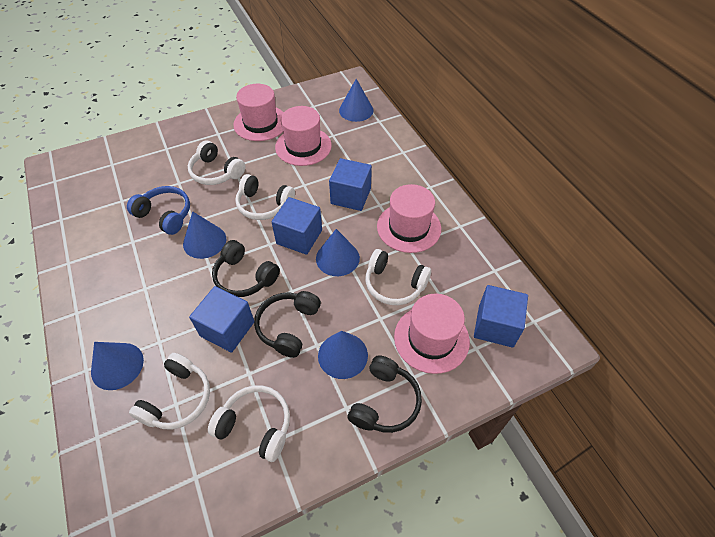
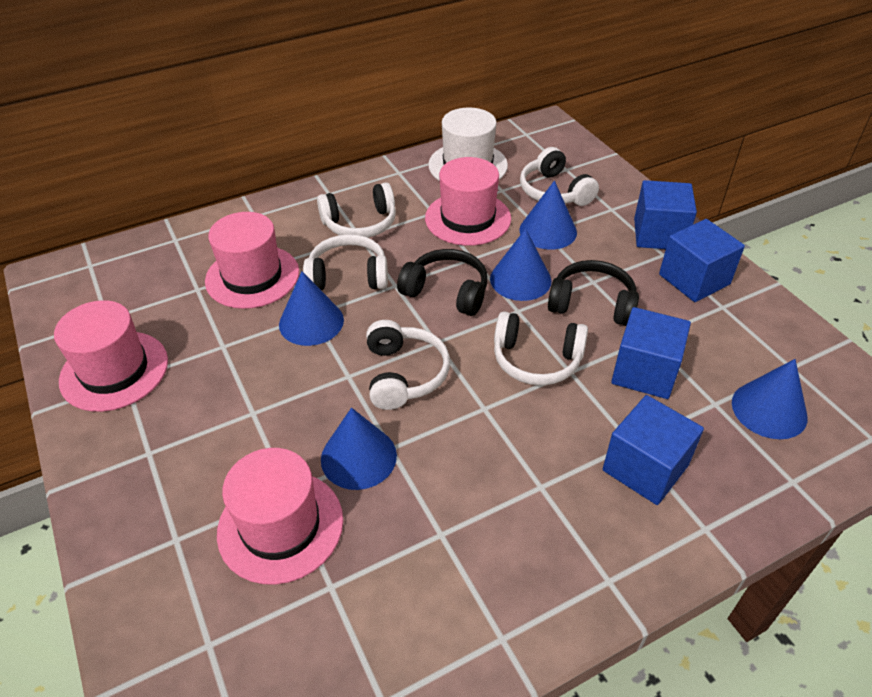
black headphones: 3 -> 2
blue headphones: 1 -> 0
white hat: 0 -> 1

